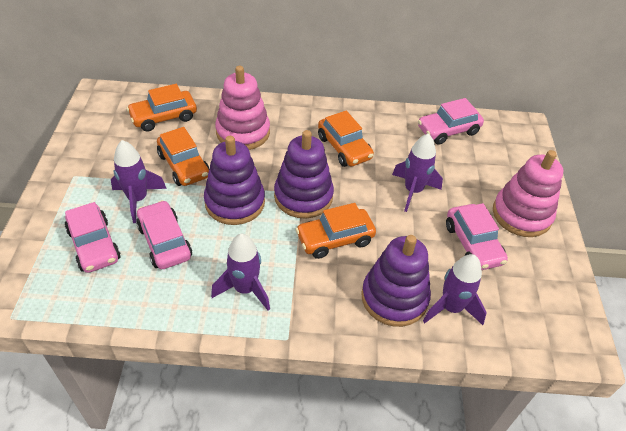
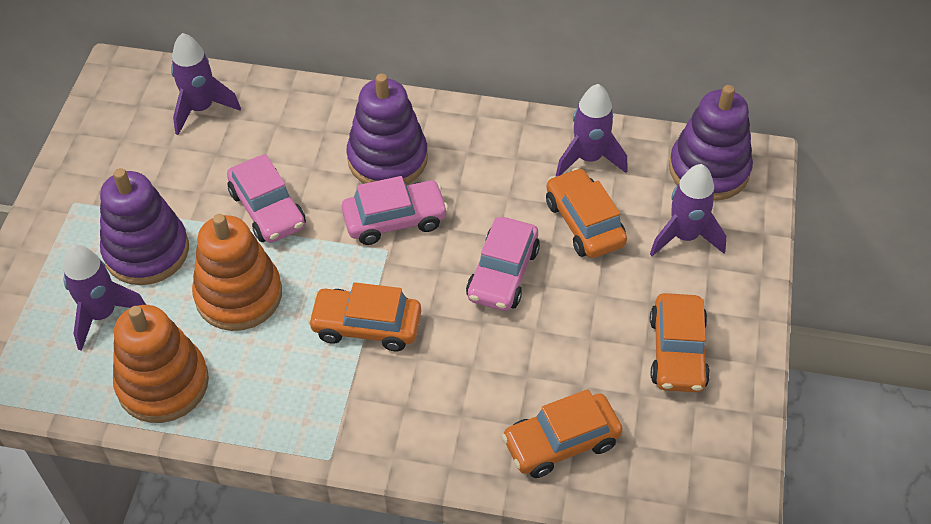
orange stacking toy: 0 -> 2
pink car: 4 -> 3
pink stacking toy: 2 -> 0

